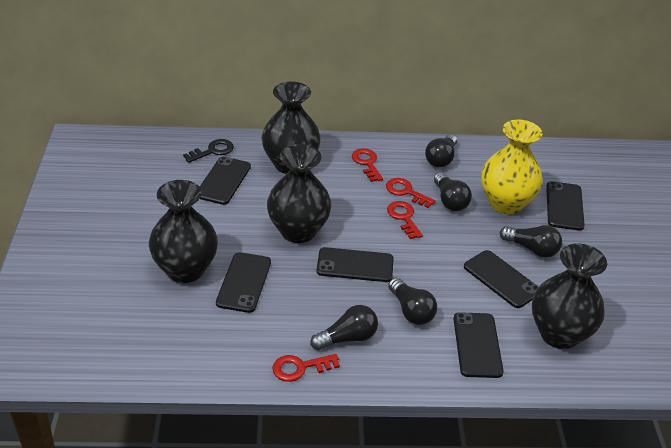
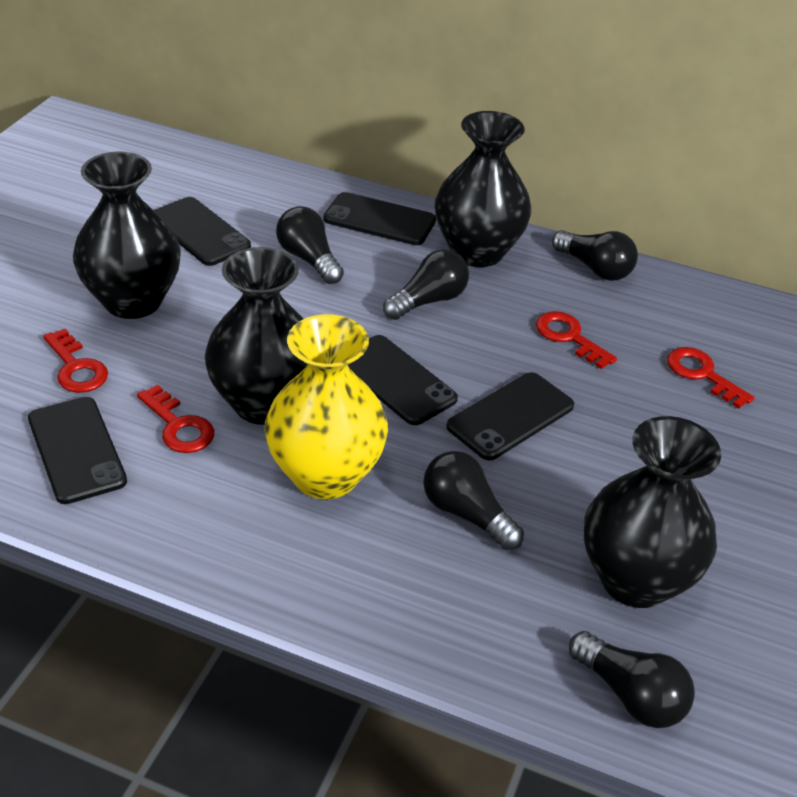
black key: 1 -> 0
black phone: 6 -> 5

